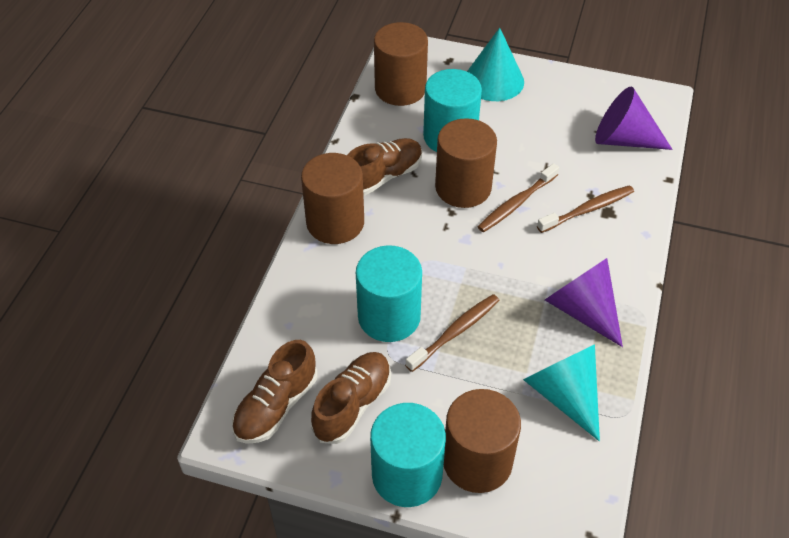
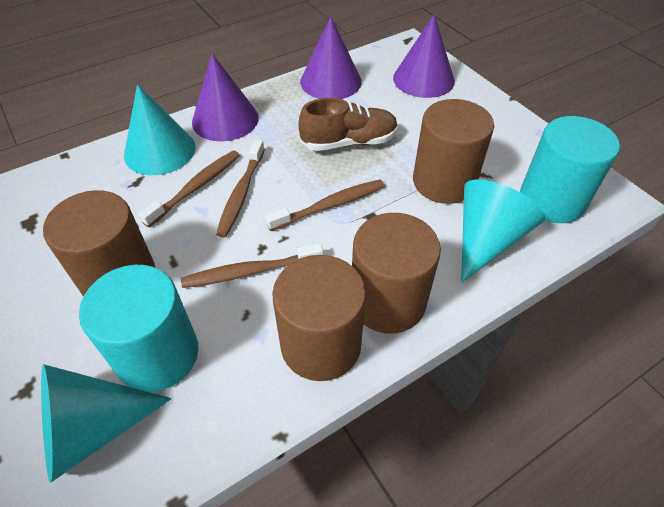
brown shoe: 3 -> 1
brown toothbrush: 3 -> 4
purple cone: 2 -> 3
turquoise cone: 2 -> 3
turquoise cylinder: 3 -> 2

